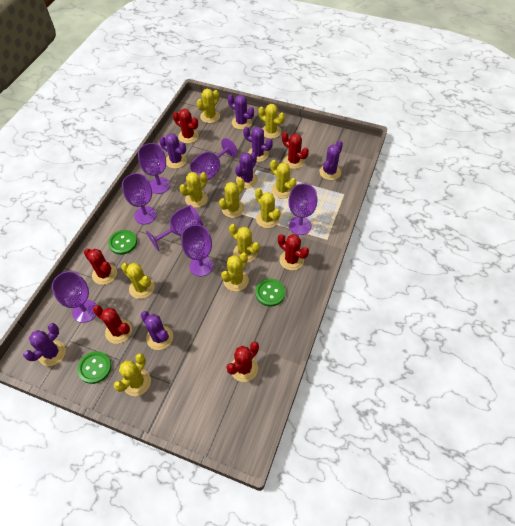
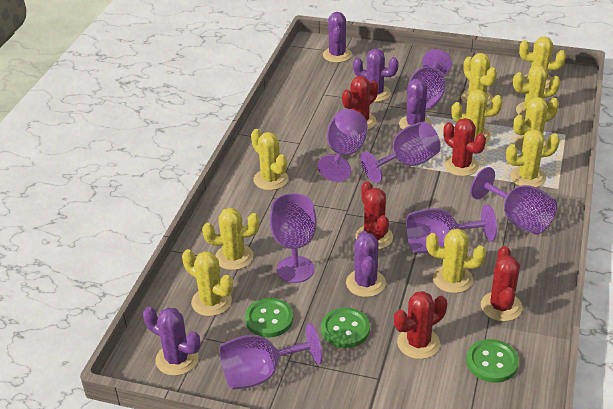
purple cactus: 7 -> 5
red cactus: 6 -> 5

